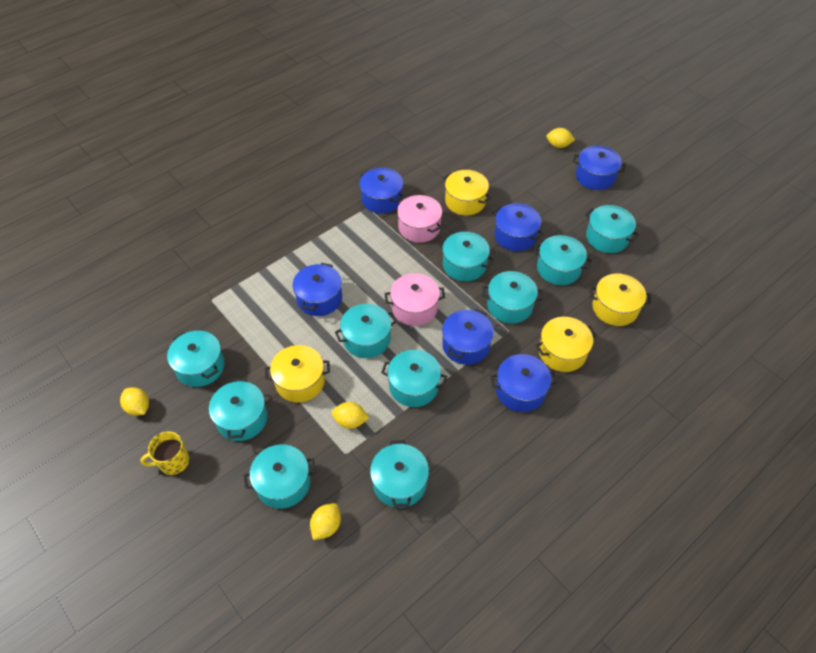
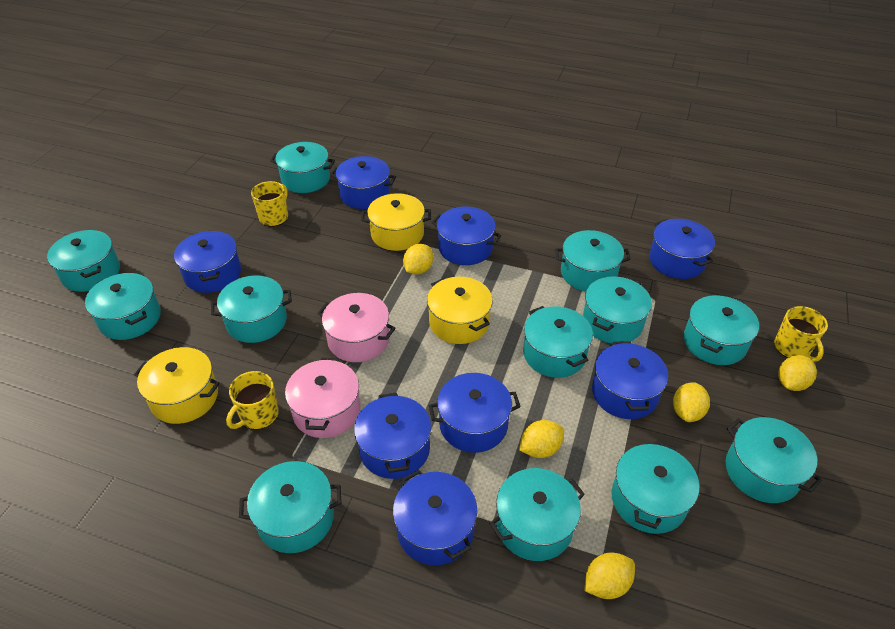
blue pot: 6 -> 8
turquoise pot: 10 -> 12
yellow lemon: 4 -> 5
yellow mug: 1 -> 3
yellow pot: 4 -> 3

